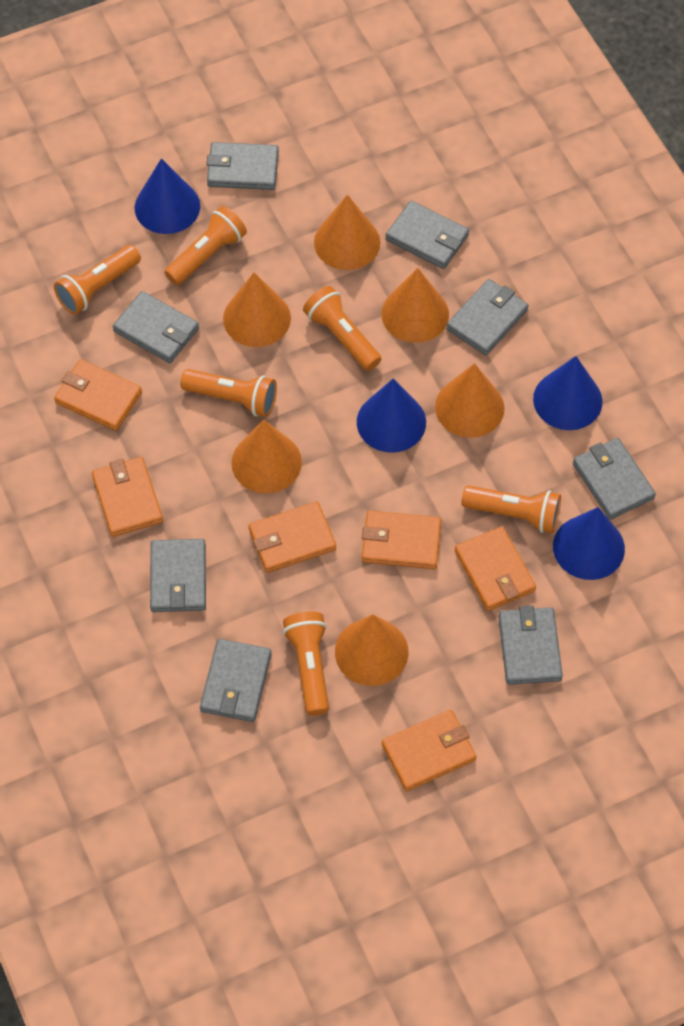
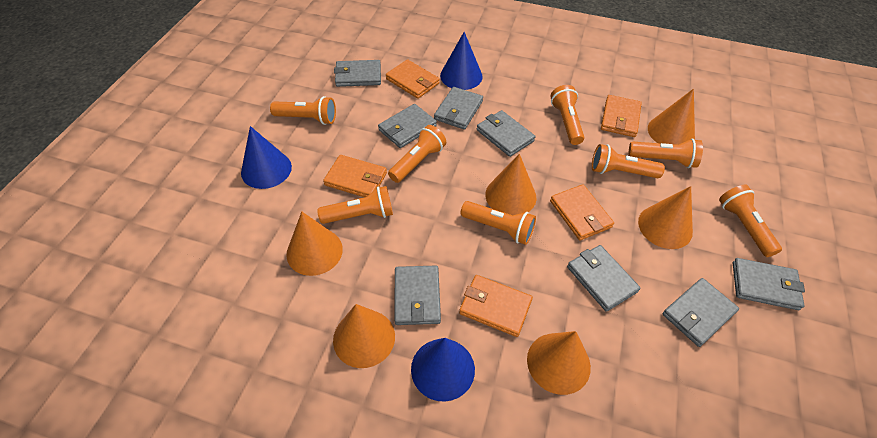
blue cone: 4 -> 3
orange flashlight: 6 -> 8
orange wallet: 6 -> 5

